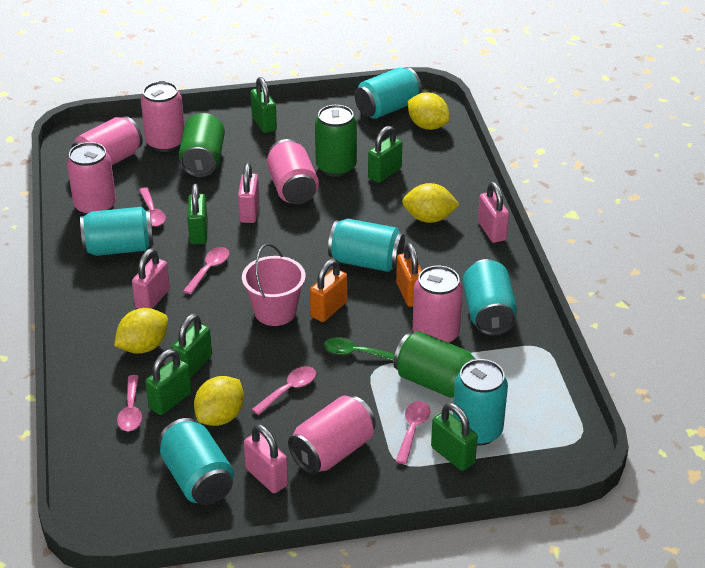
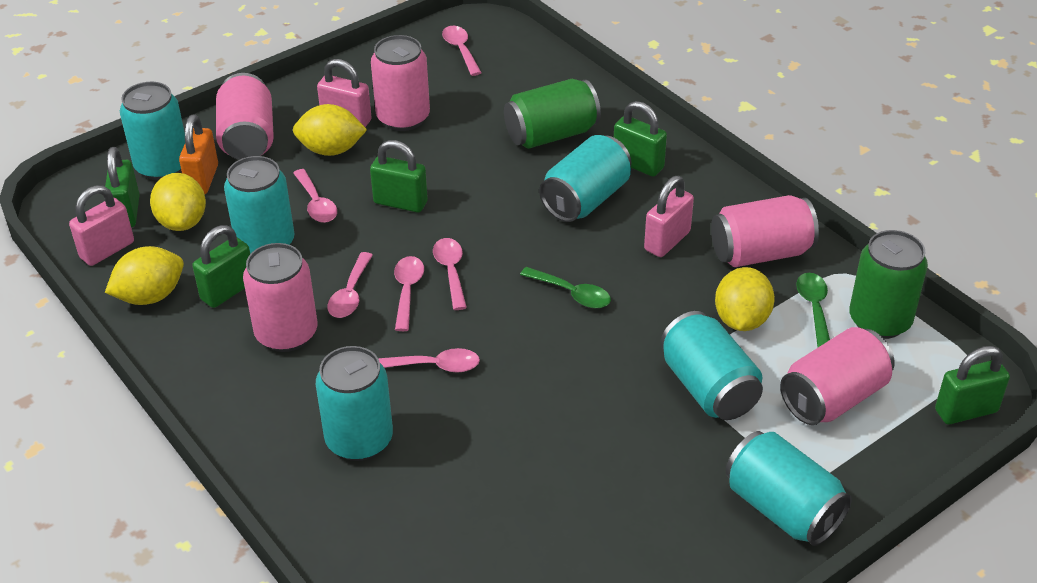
green can: 3 -> 2
green padlock: 6 -> 5
green spoon: 1 -> 2
orange padlock: 2 -> 1
pink bucket: 1 -> 0
pink can: 6 -> 5
pink padlock: 4 -> 3
pink spoon: 5 -> 6

